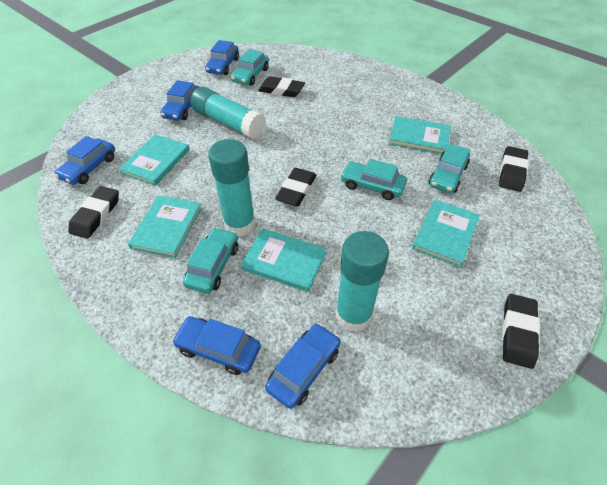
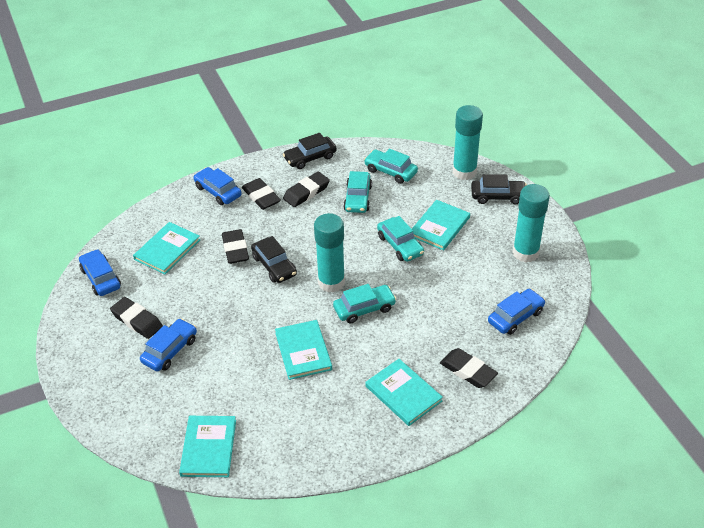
black car: 0 -> 3
blue car: 5 -> 4

